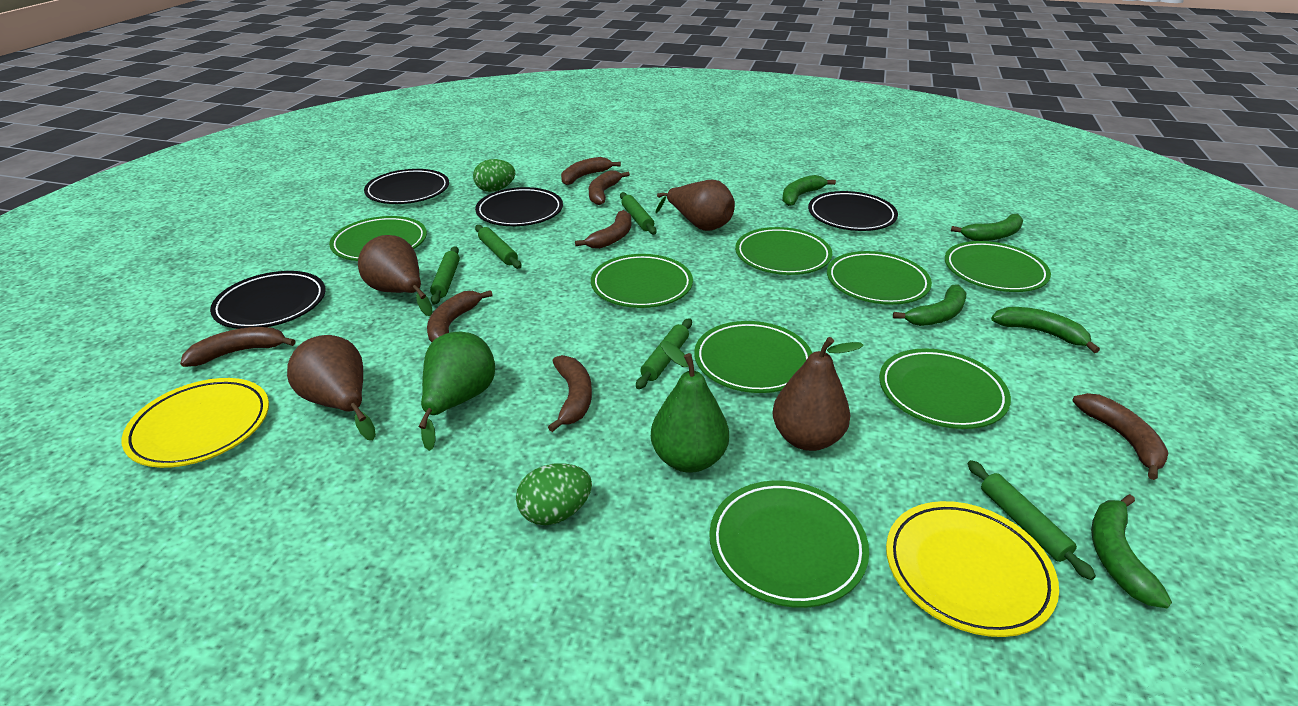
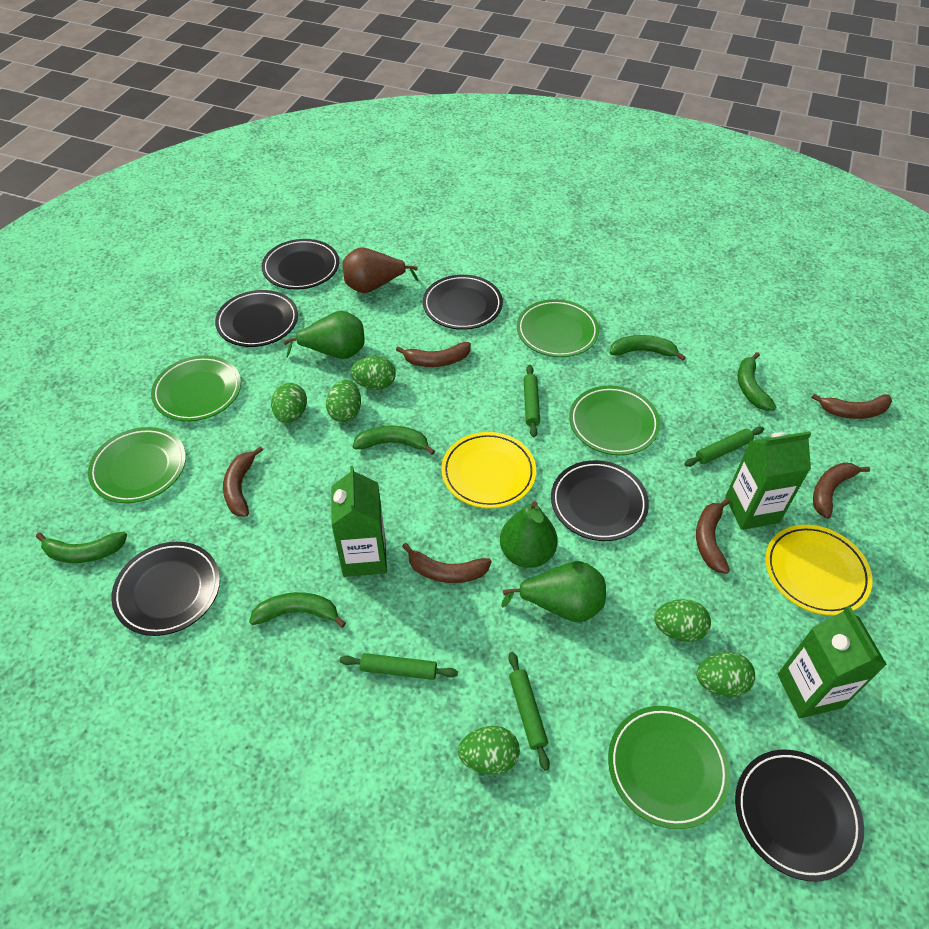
black plate: 4 -> 6
brown banana: 7 -> 6
brown pear: 4 -> 1
green carton: 0 -> 3
green egg: 2 -> 6
green pear: 2 -> 3
green plate: 8 -> 5
green rolling pin: 5 -> 4

